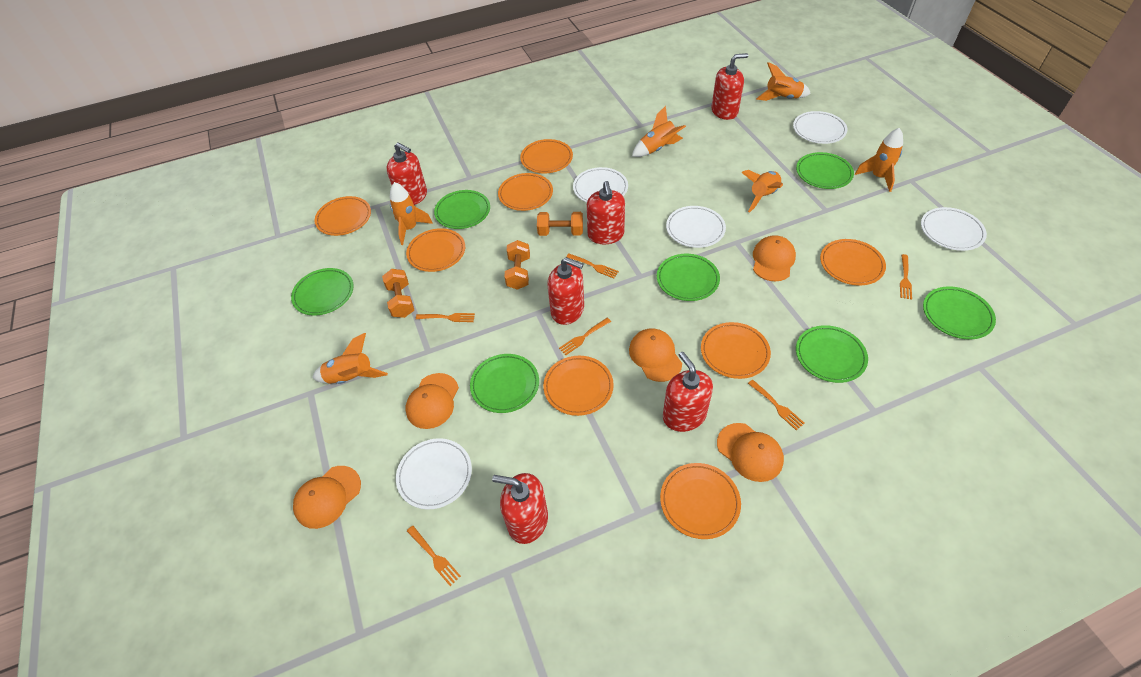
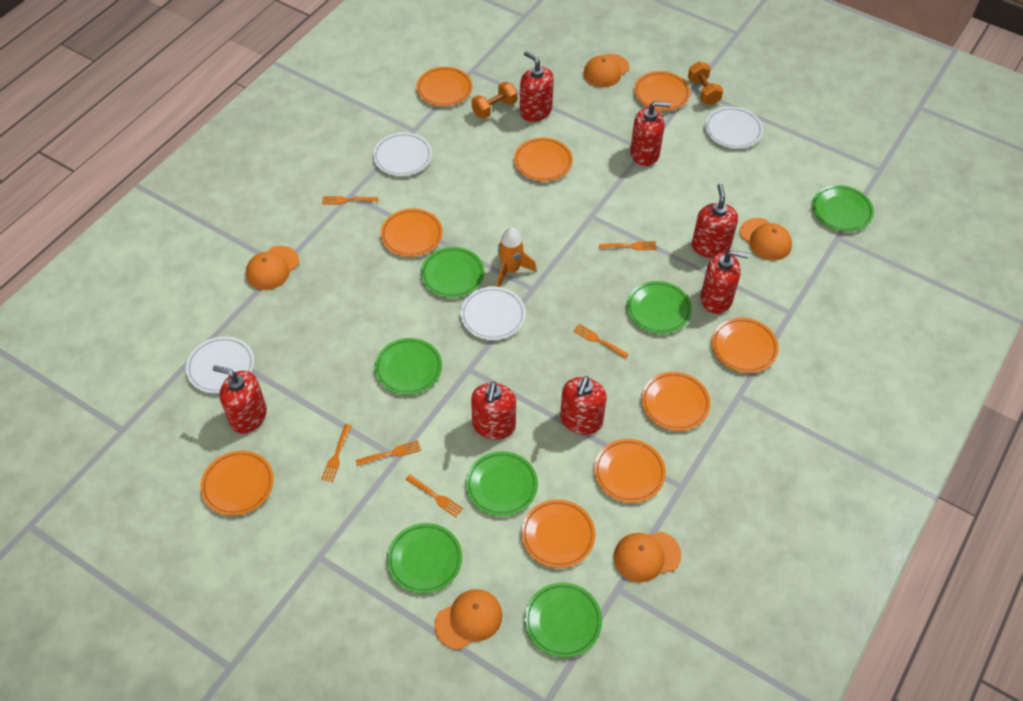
orange dumbbell: 3 -> 2
orange plate: 8 -> 9
orange rocket: 6 -> 1
red soap dispenser: 6 -> 7
white plate: 5 -> 4

